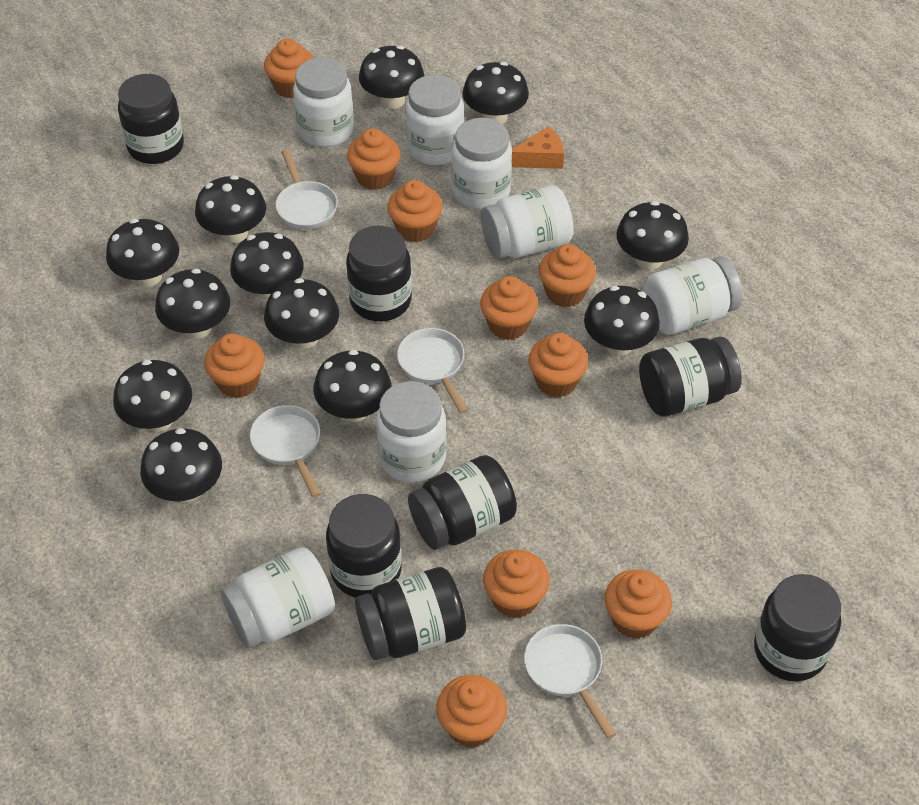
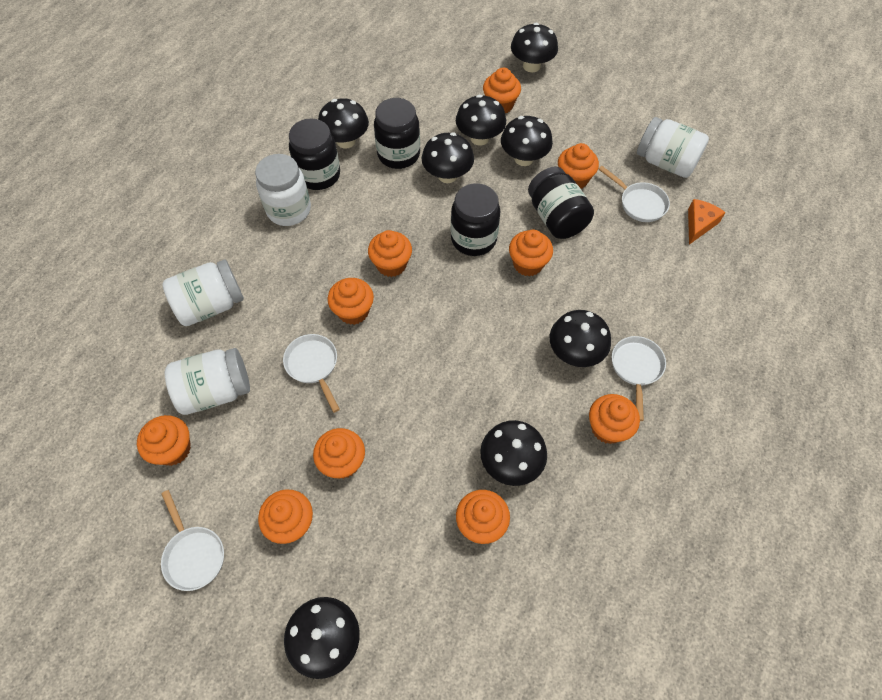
black jar: 7 -> 4
black mushroom: 12 -> 8
white jar: 7 -> 4

